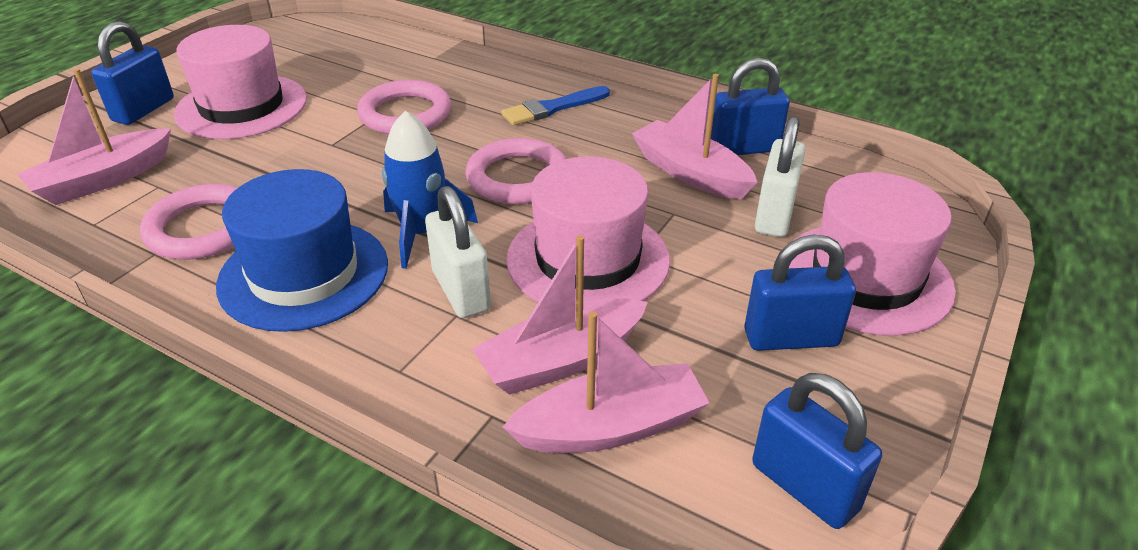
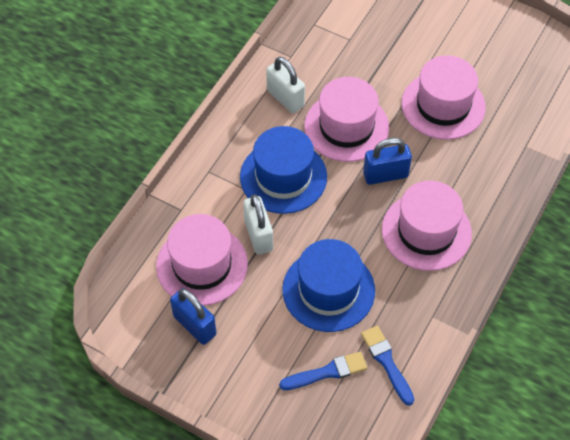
blue brush: 1 -> 2
blue hat: 1 -> 2
blue padlock: 4 -> 2
blue rocket: 1 -> 0
pink boat: 4 -> 0
pink hat: 3 -> 4
pink ring: 3 -> 0

